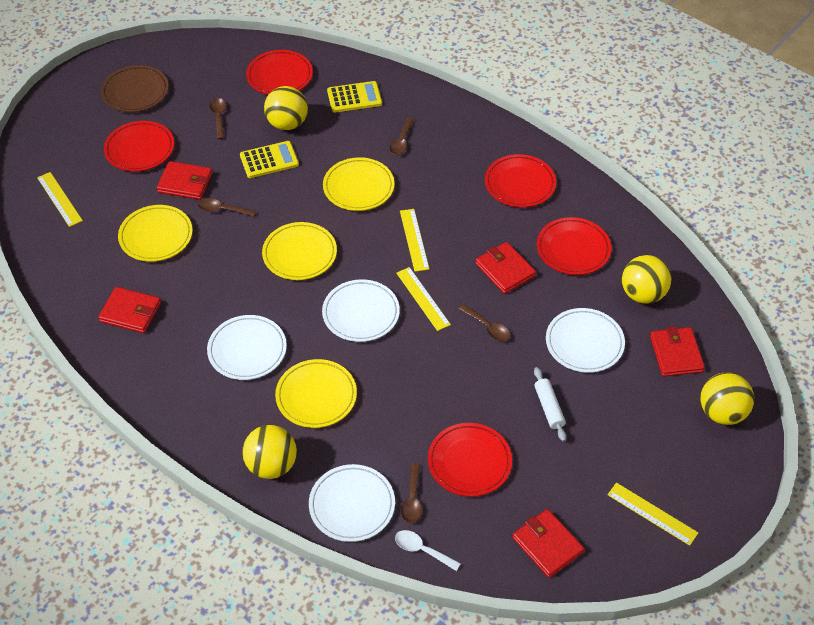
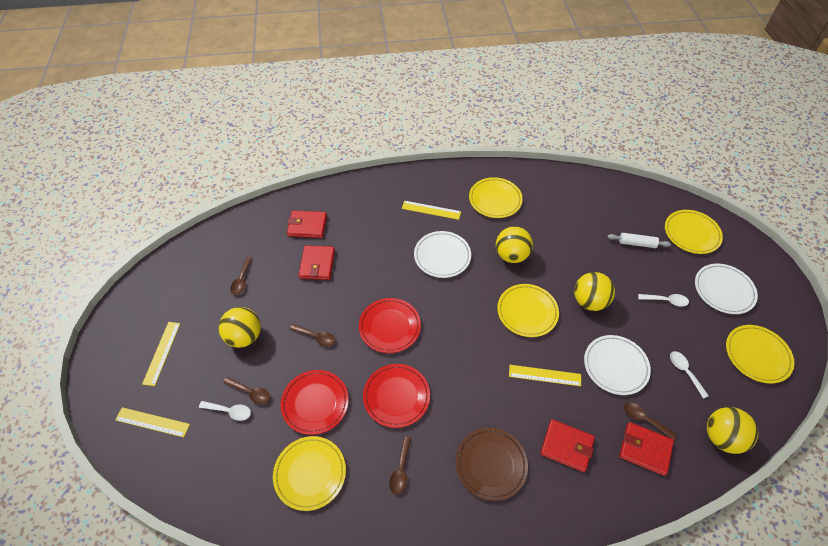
red plate: 5 -> 3
red wallet: 5 -> 4
white plate: 4 -> 3
white spoon: 1 -> 3
yellow calculator: 2 -> 0
yellow plate: 4 -> 5

